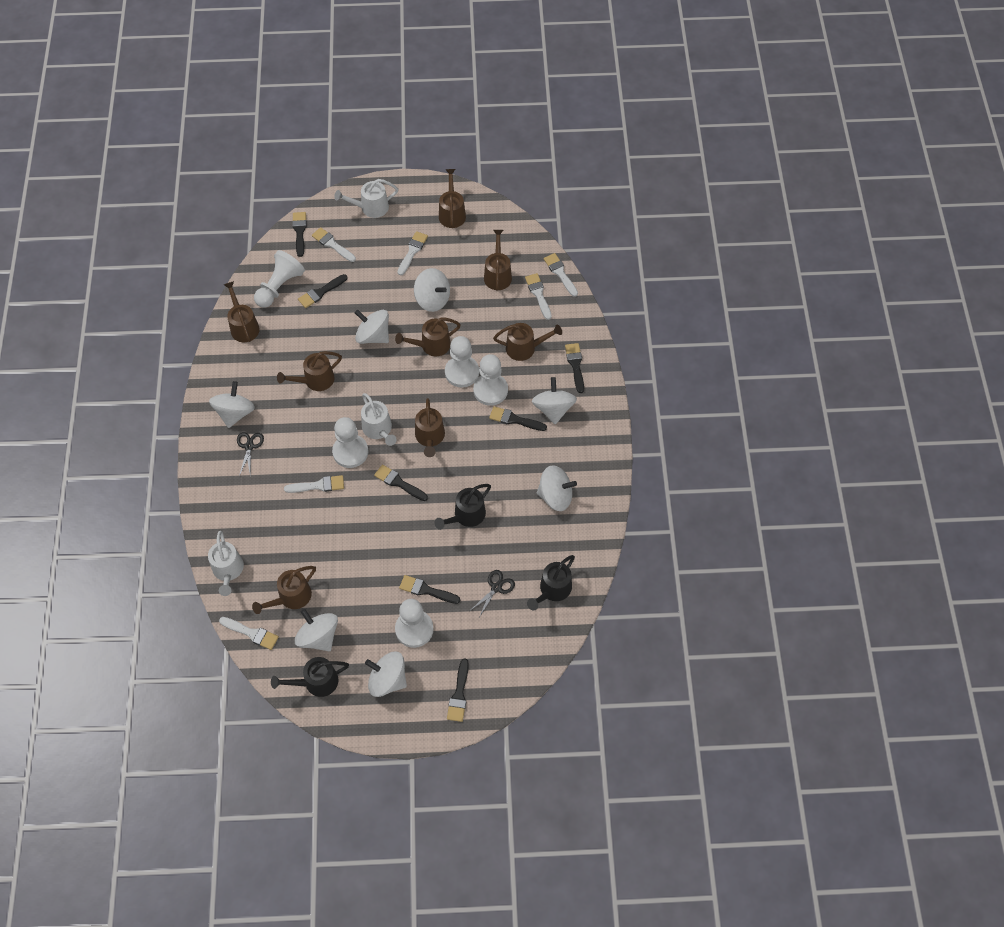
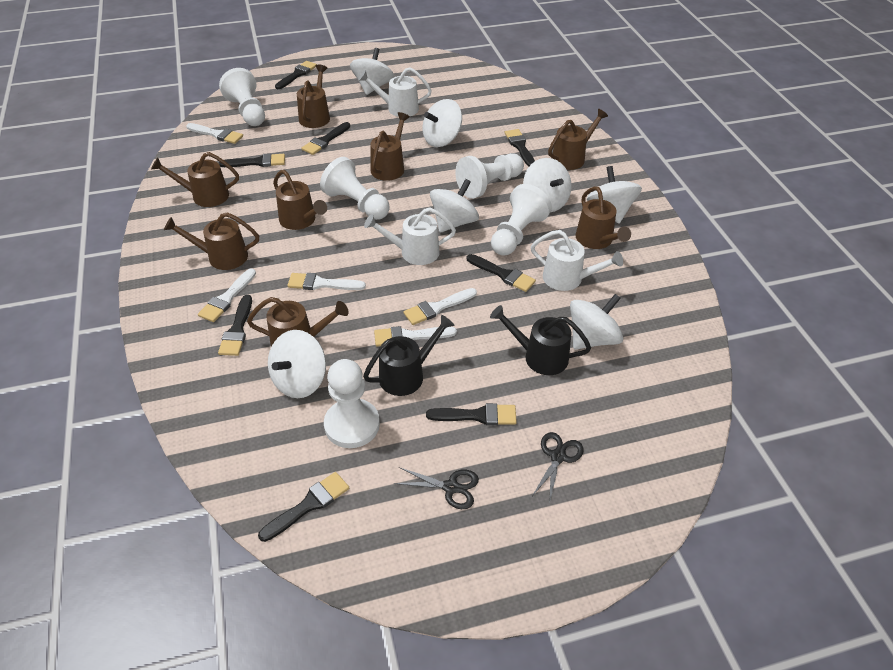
black brush: 7 -> 8
black watering can: 3 -> 2
white brush: 6 -> 5

